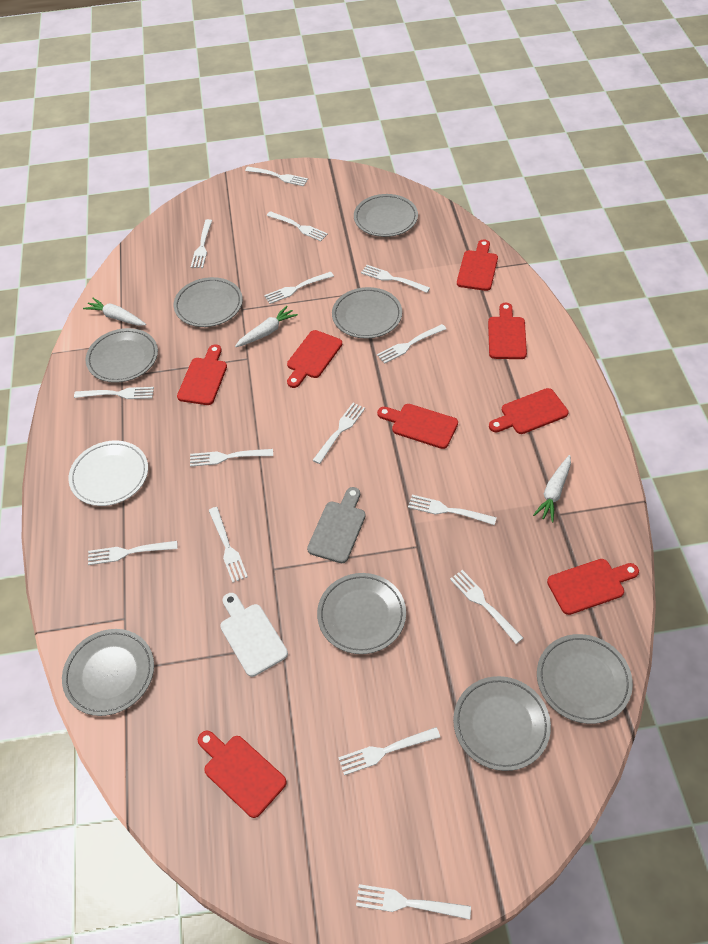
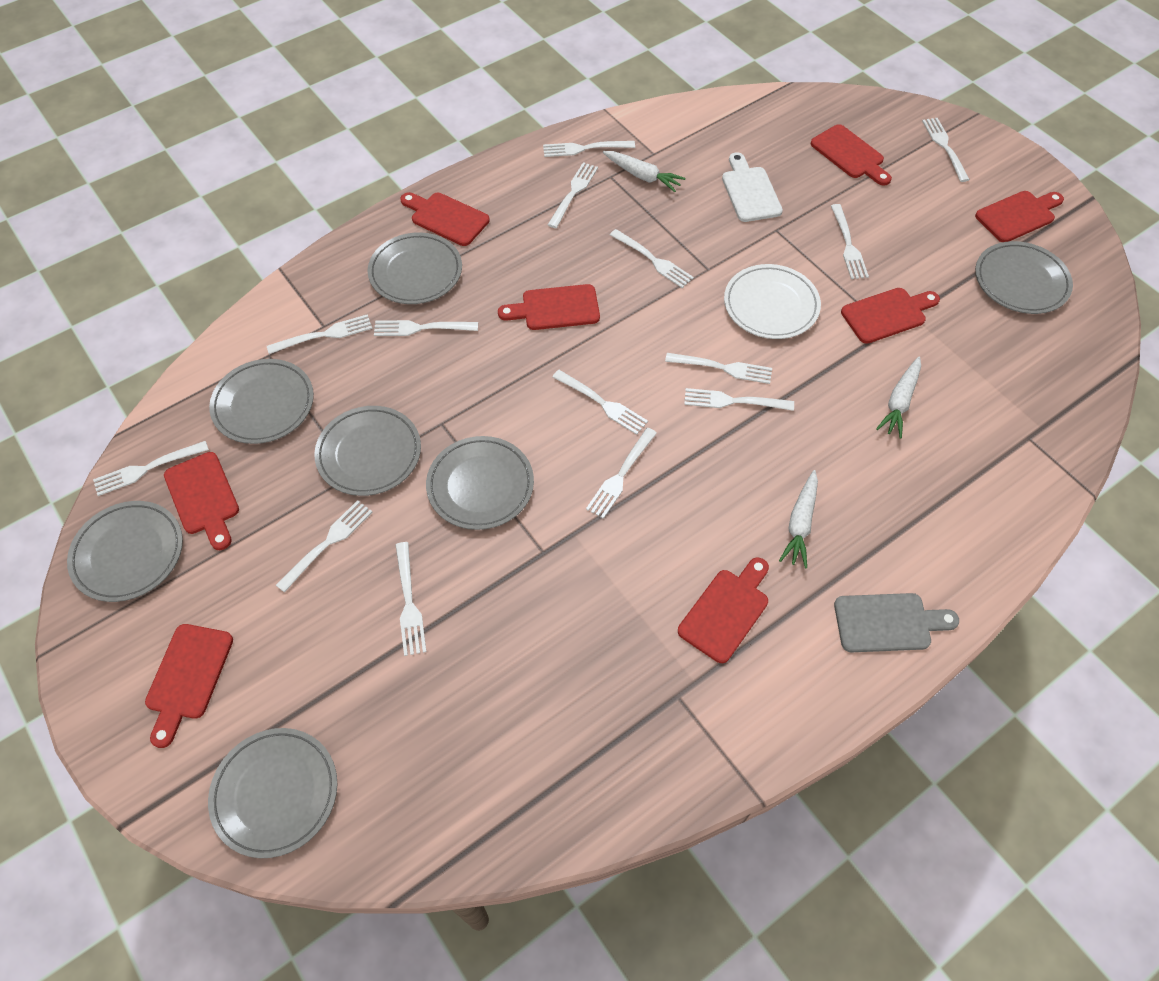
grey plate: 8 -> 7
white fork: 15 -> 14

